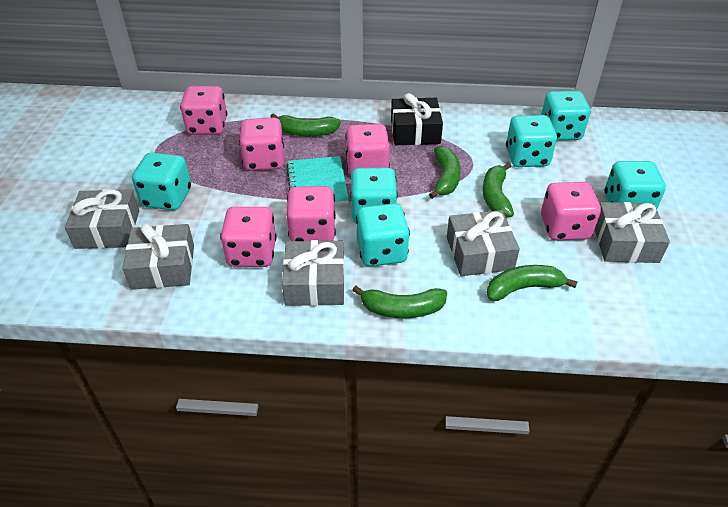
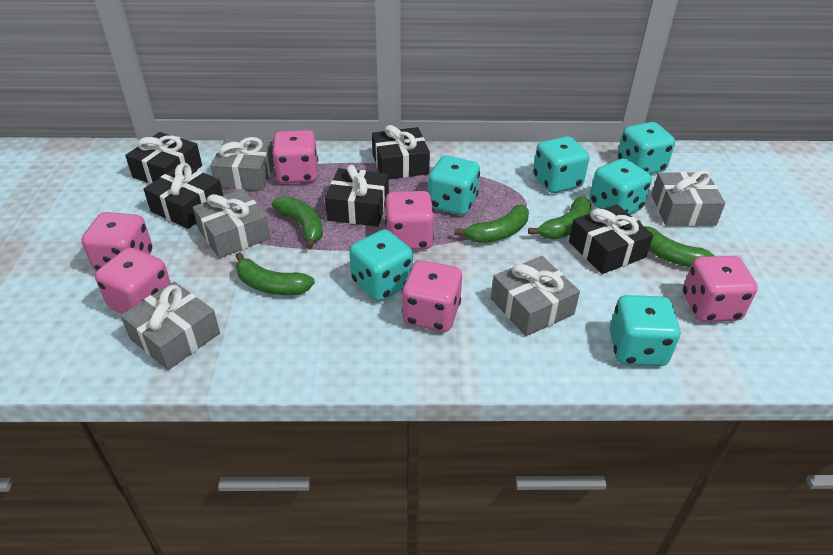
black gift: 1 -> 5
turquoise notebook: 1 -> 0

